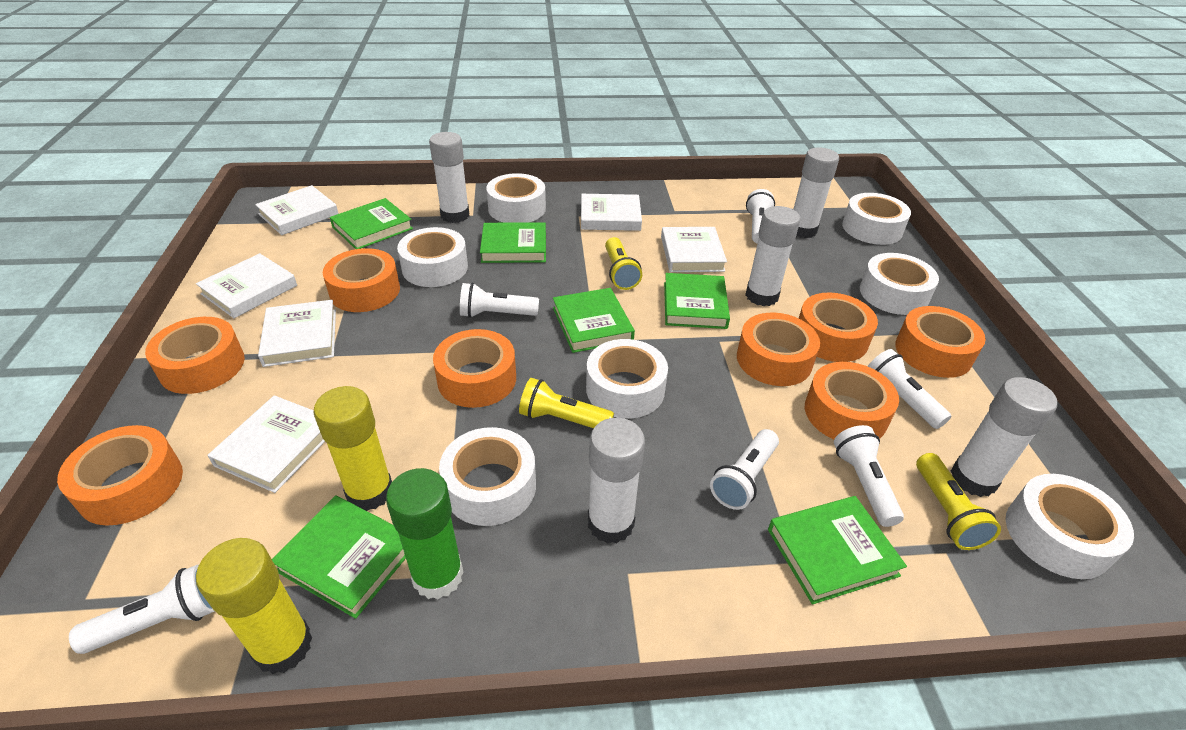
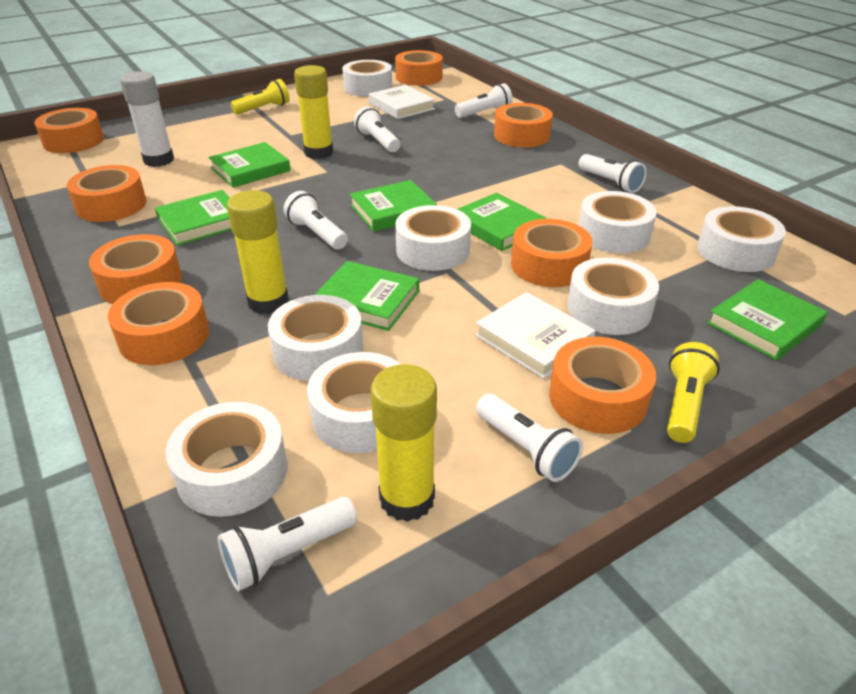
green glue stick: 1 -> 0
white book: 6 -> 2
white glue stick: 5 -> 1
white tape: 7 -> 8
yellow flashlight: 3 -> 2
yellow glue stick: 2 -> 3

